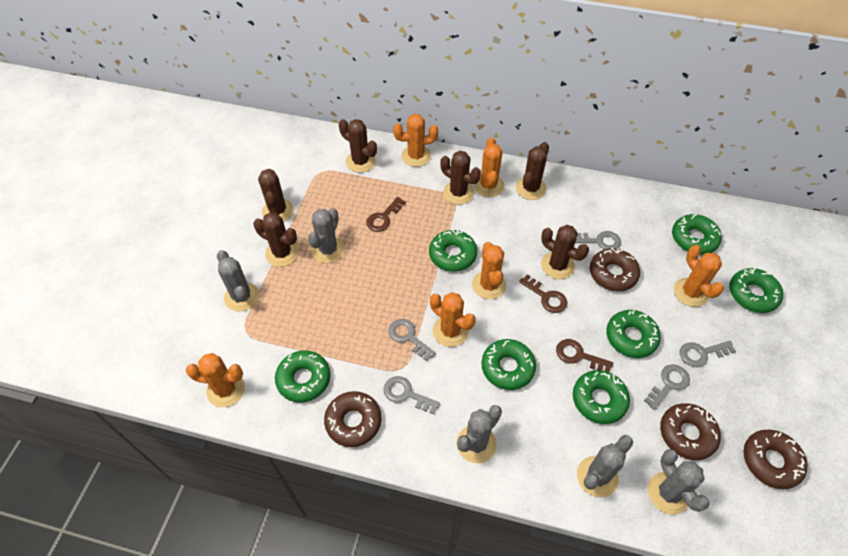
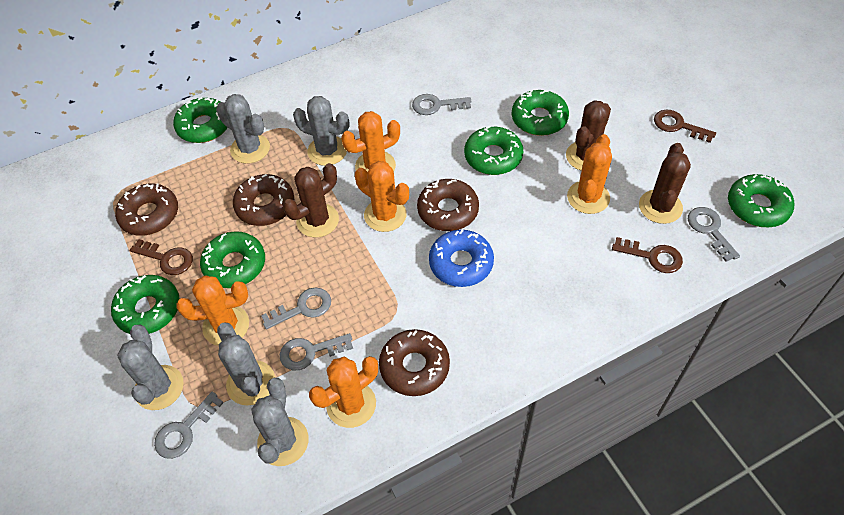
blue donut: 0 -> 1
brown cactus: 6 -> 3
green donut: 7 -> 6
orange cactus: 6 -> 5

